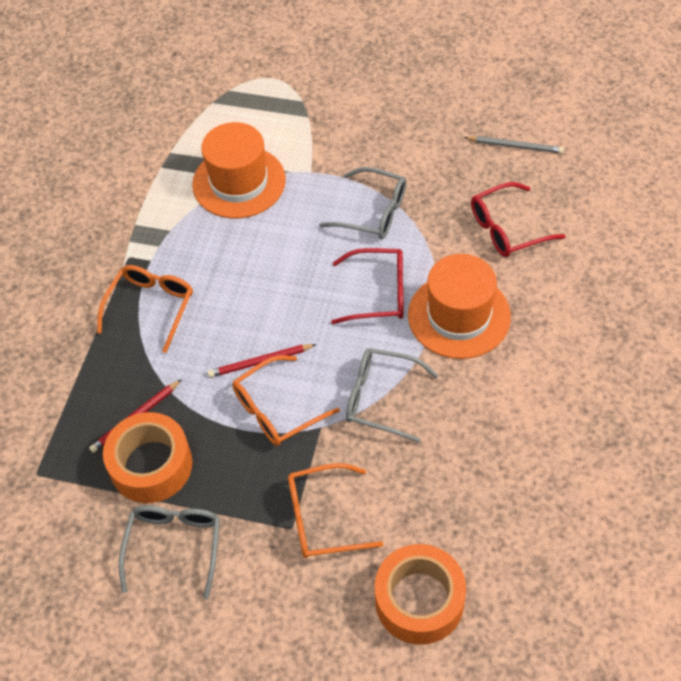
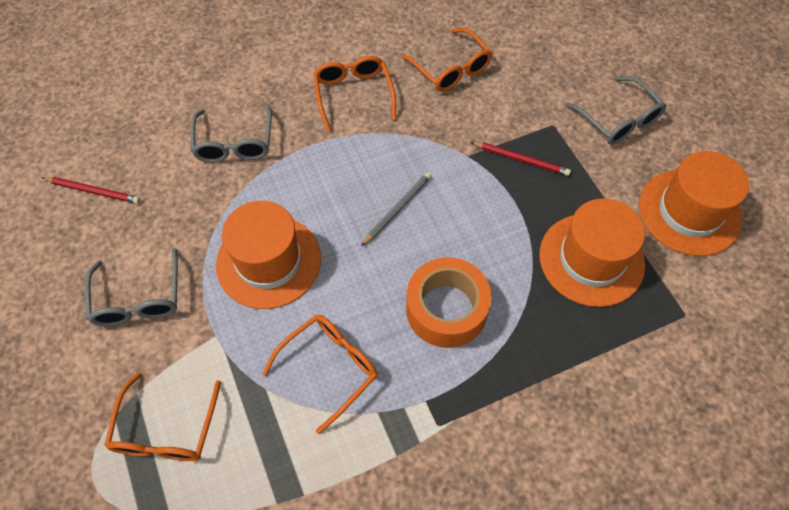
orange glasses: 3 -> 4
orange hat: 2 -> 3
orange tape: 2 -> 1
red glasses: 2 -> 0

